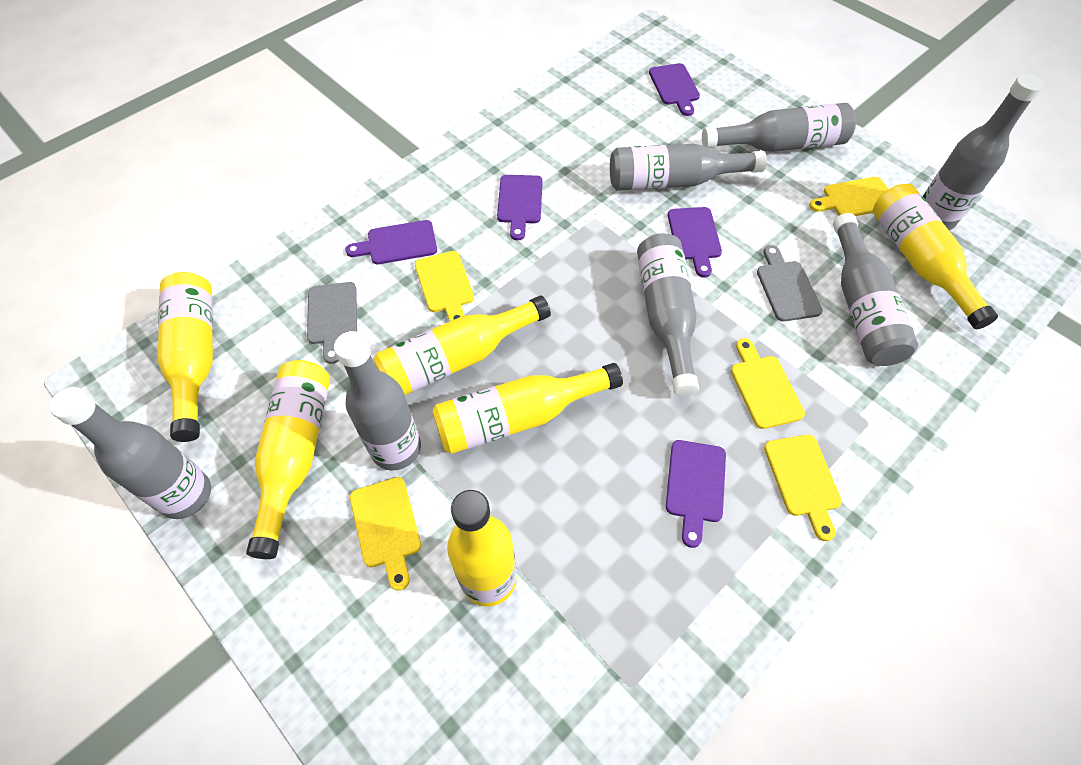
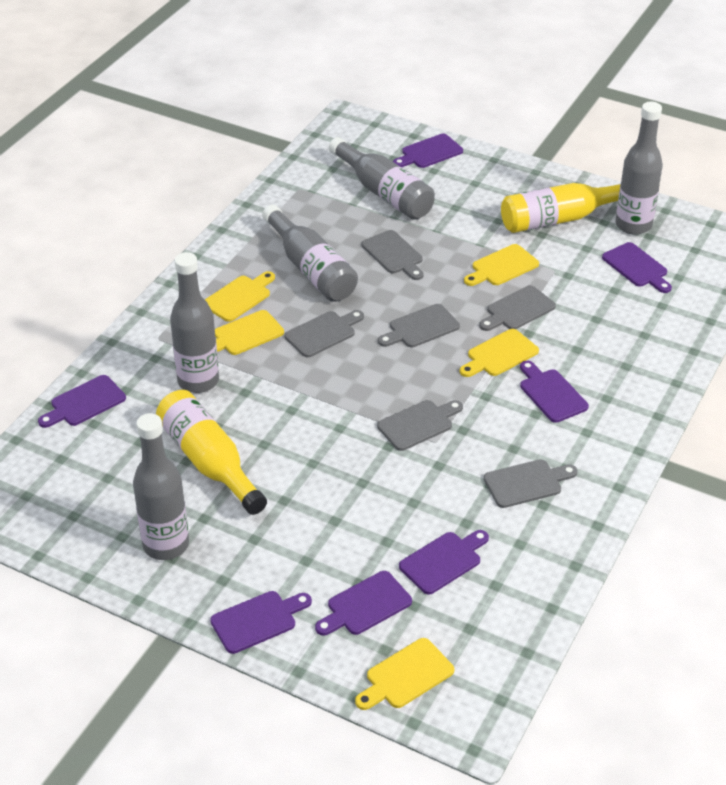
grey bottle: 7 -> 5
grey cutting board: 2 -> 6
purple cutting board: 5 -> 7
yellow bottle: 6 -> 2

